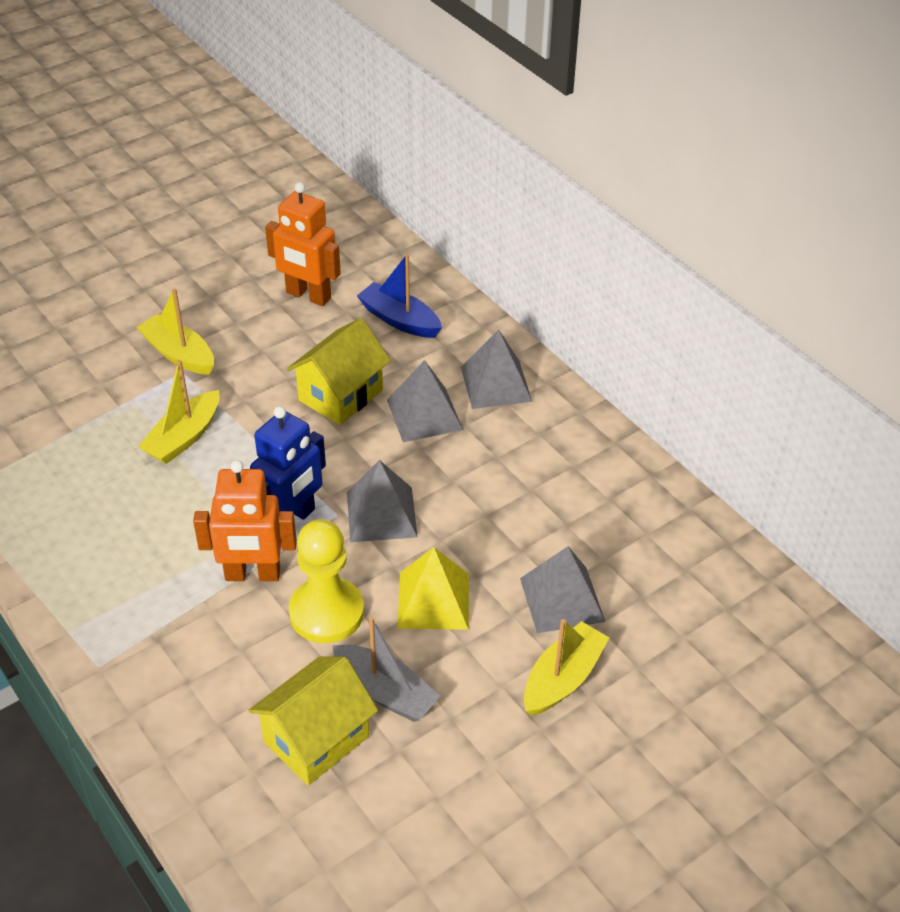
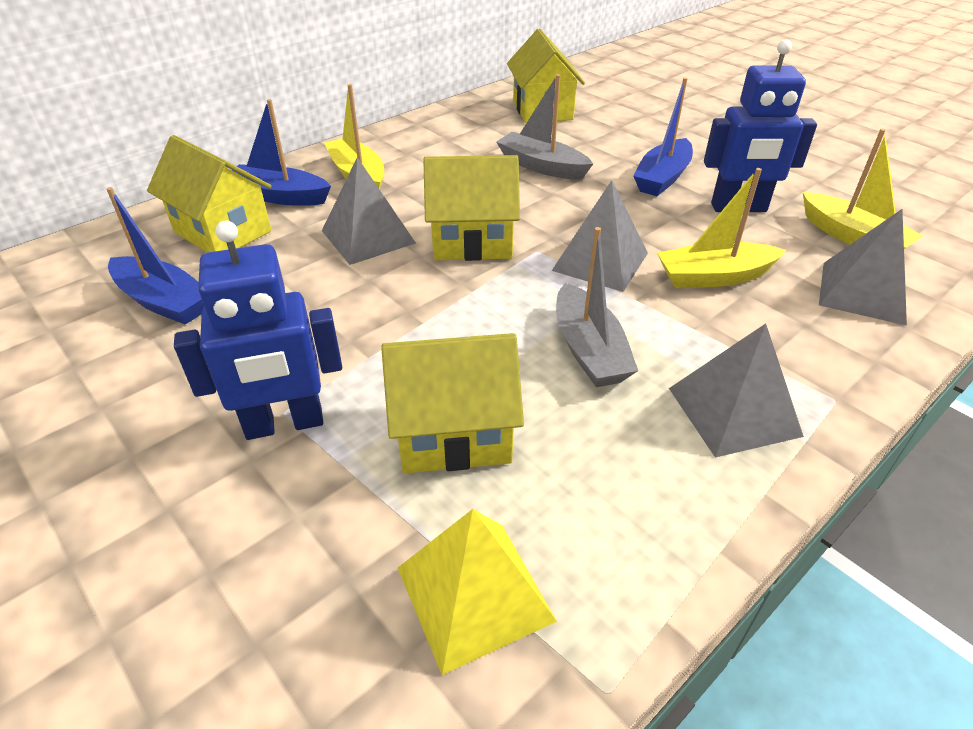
blue boat: 1 -> 3
blue robot: 1 -> 2
grey boat: 1 -> 2
orange robot: 2 -> 0
yellow house: 2 -> 4
yellow pawn: 1 -> 0

